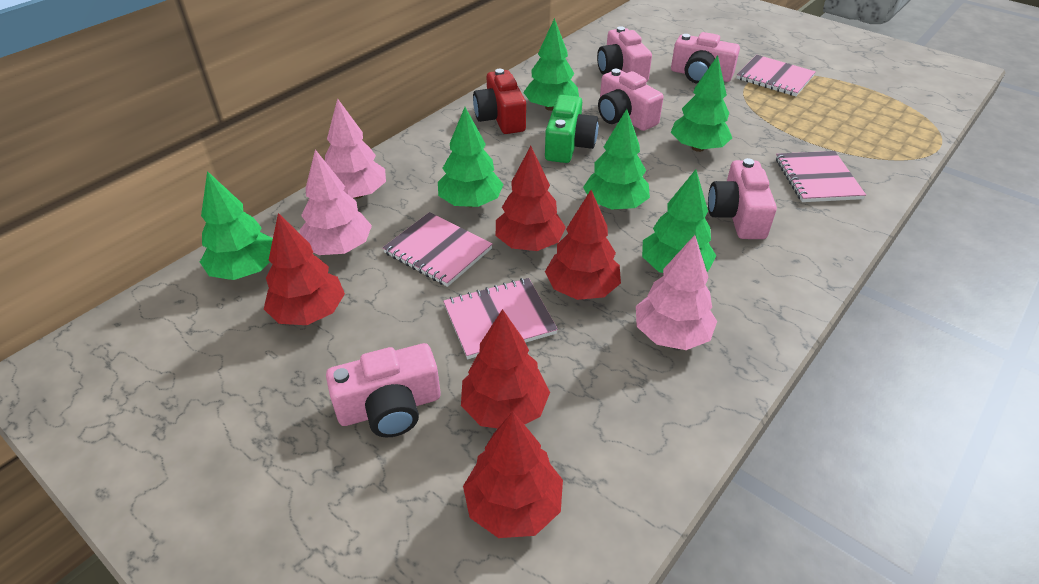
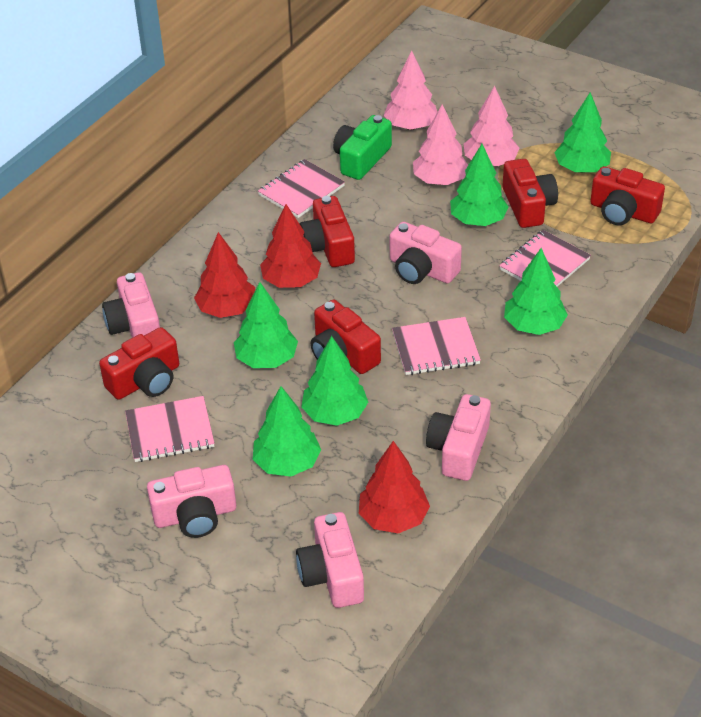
red camera: 1 -> 5
red tree: 5 -> 3

